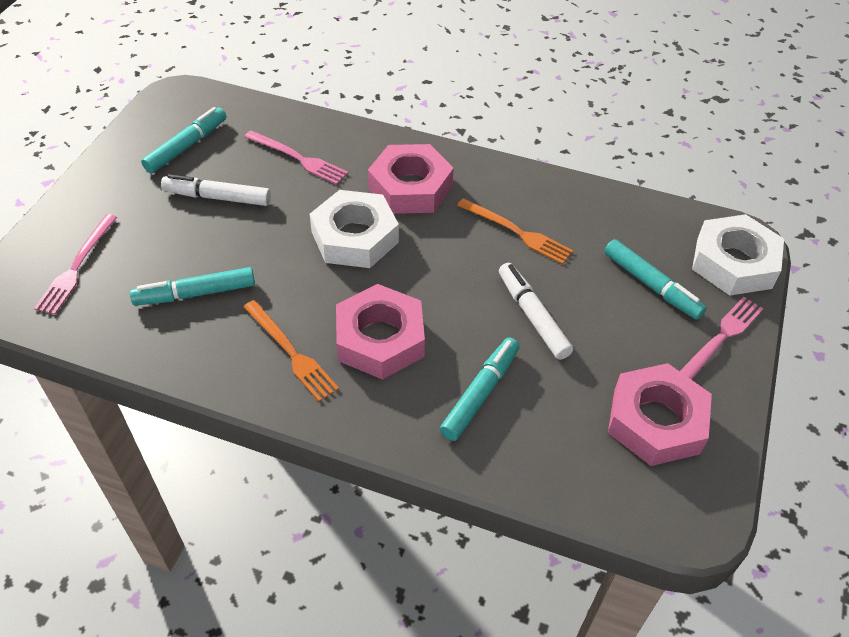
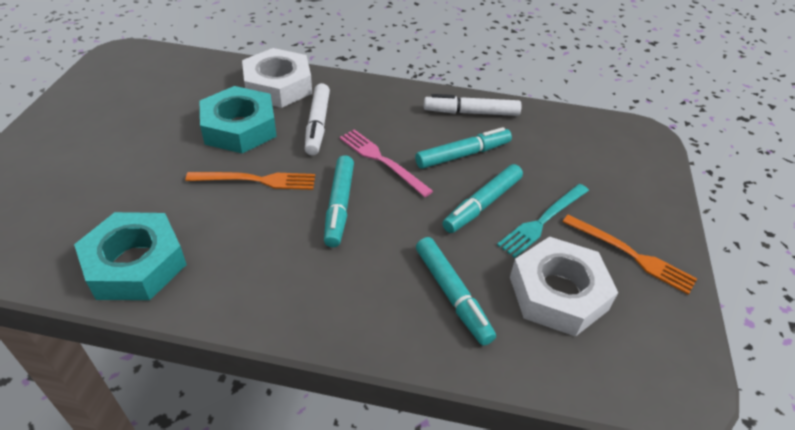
pink fork: 3 -> 1
pink nut: 3 -> 0
turquoise fork: 0 -> 1
turquoise nut: 0 -> 2

